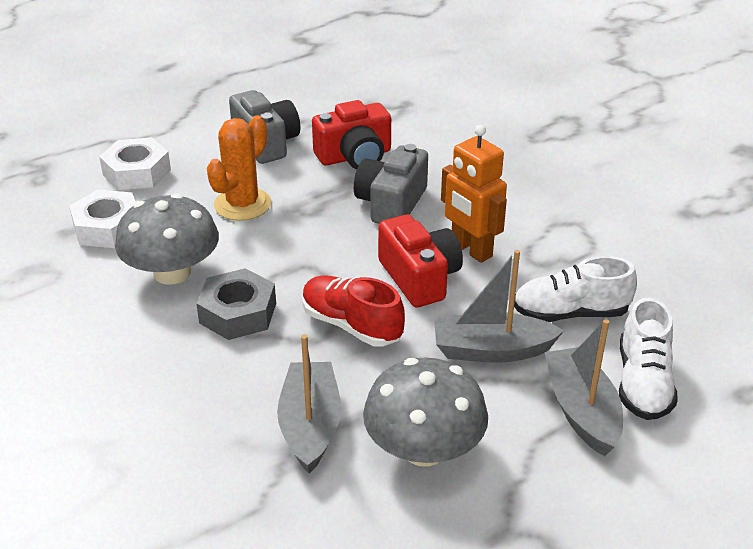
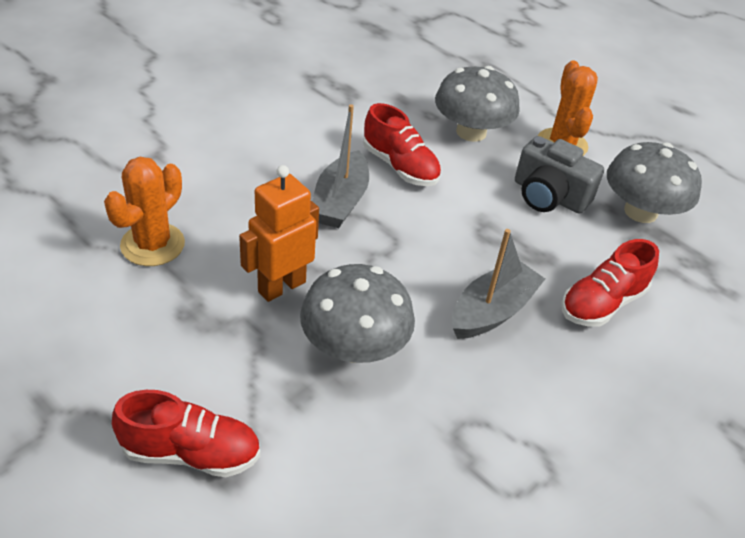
grey boat: 3 -> 2
grey camera: 2 -> 1
grey mushroom: 2 -> 3
grey nut: 1 -> 0
orange cactus: 1 -> 2
red camera: 2 -> 0
red shoe: 1 -> 3
white nut: 2 -> 0
white shoe: 2 -> 0

